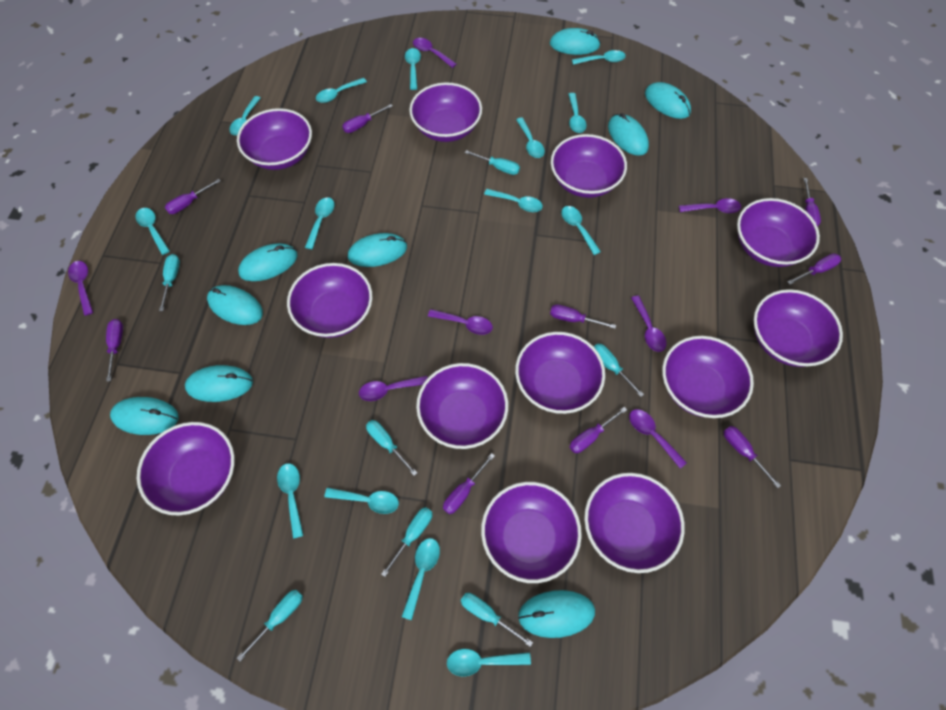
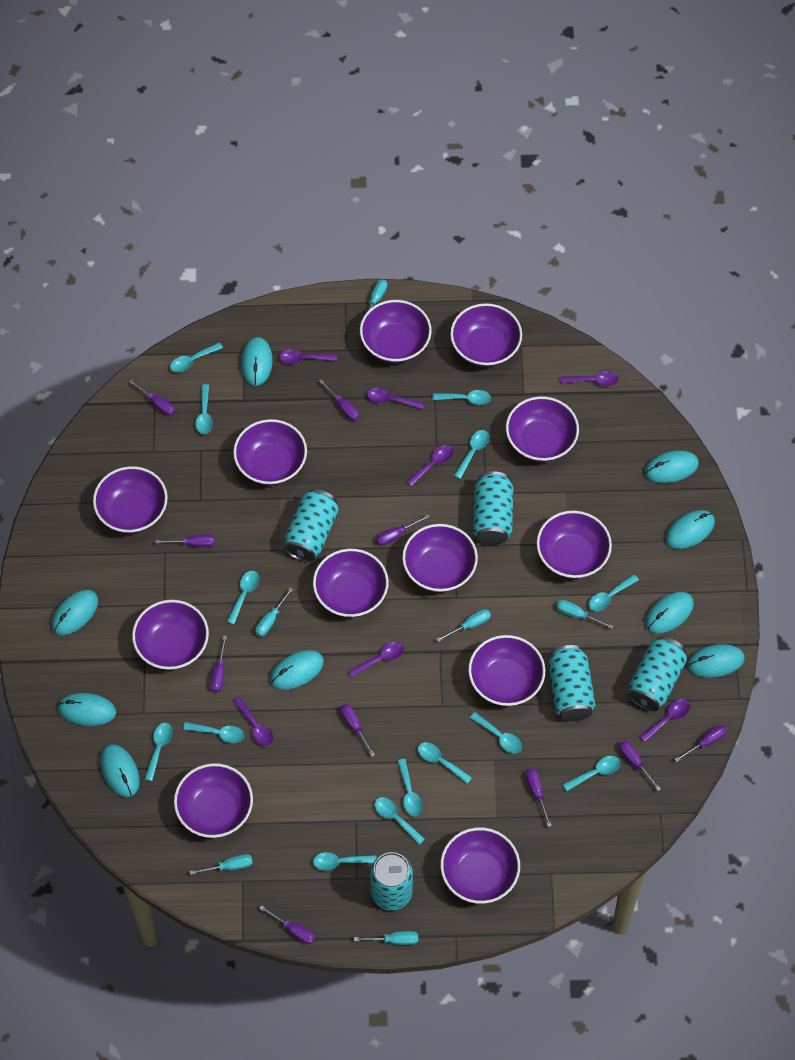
purple screwdriver: 9 -> 10
turquoise can: 0 -> 5
turquoise screwdriver: 7 -> 6

